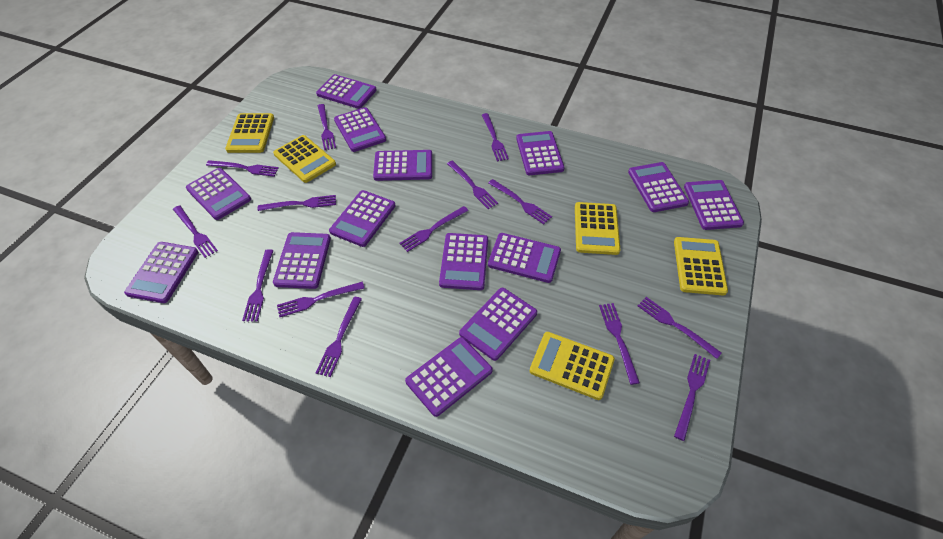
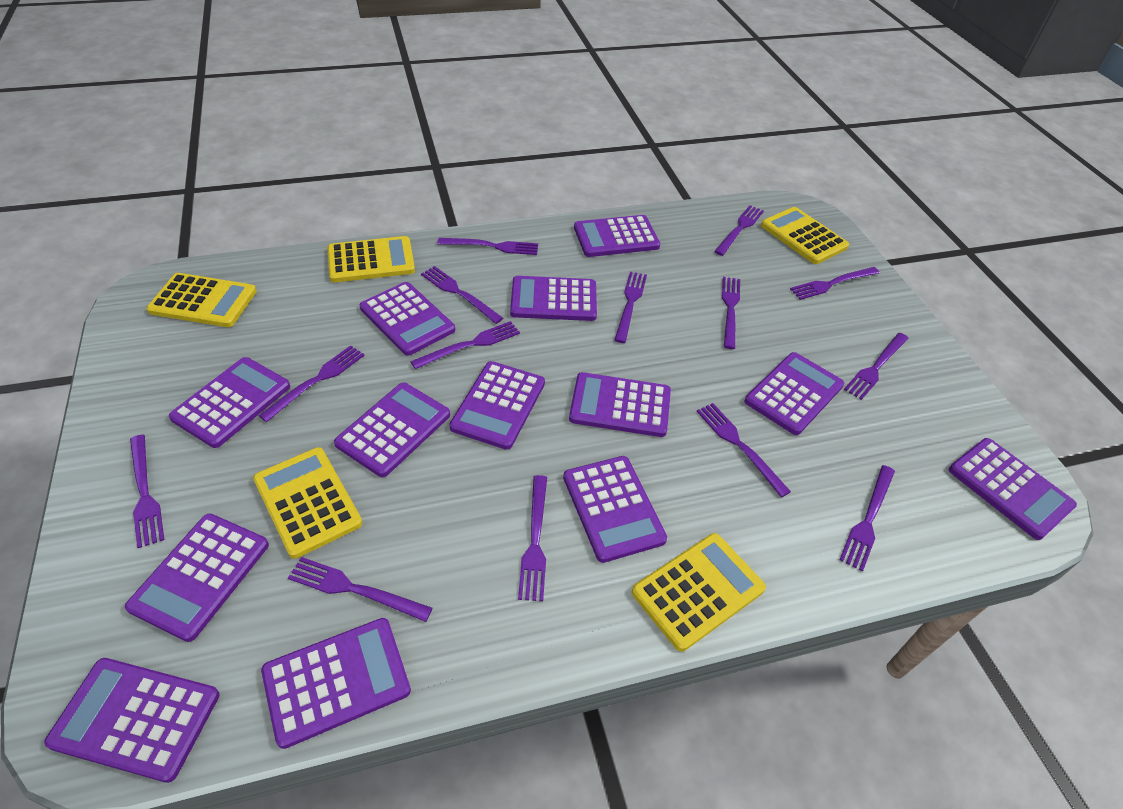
purple calculator: 14 -> 13

